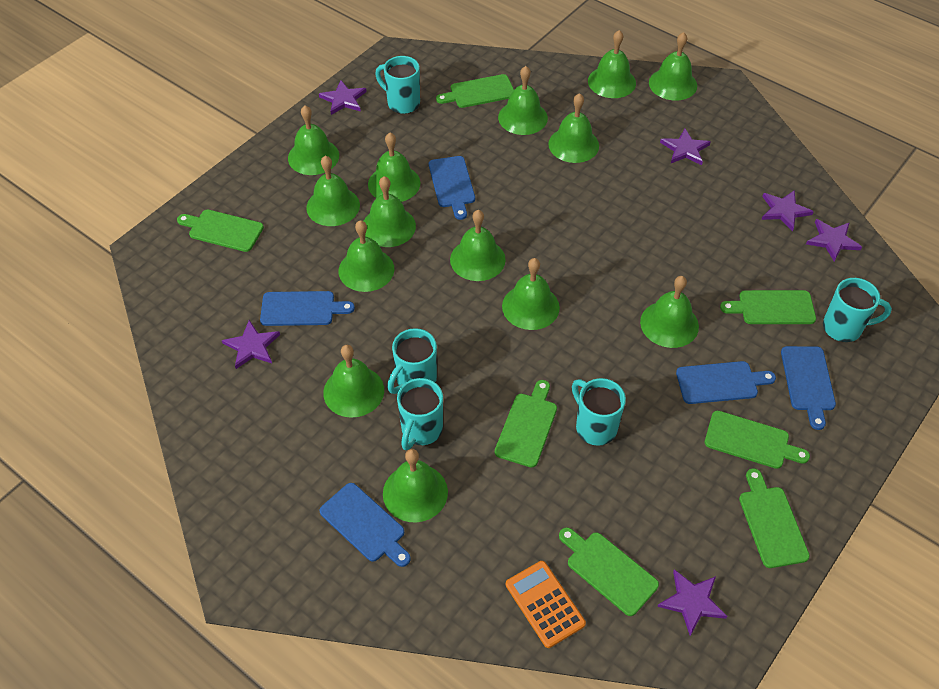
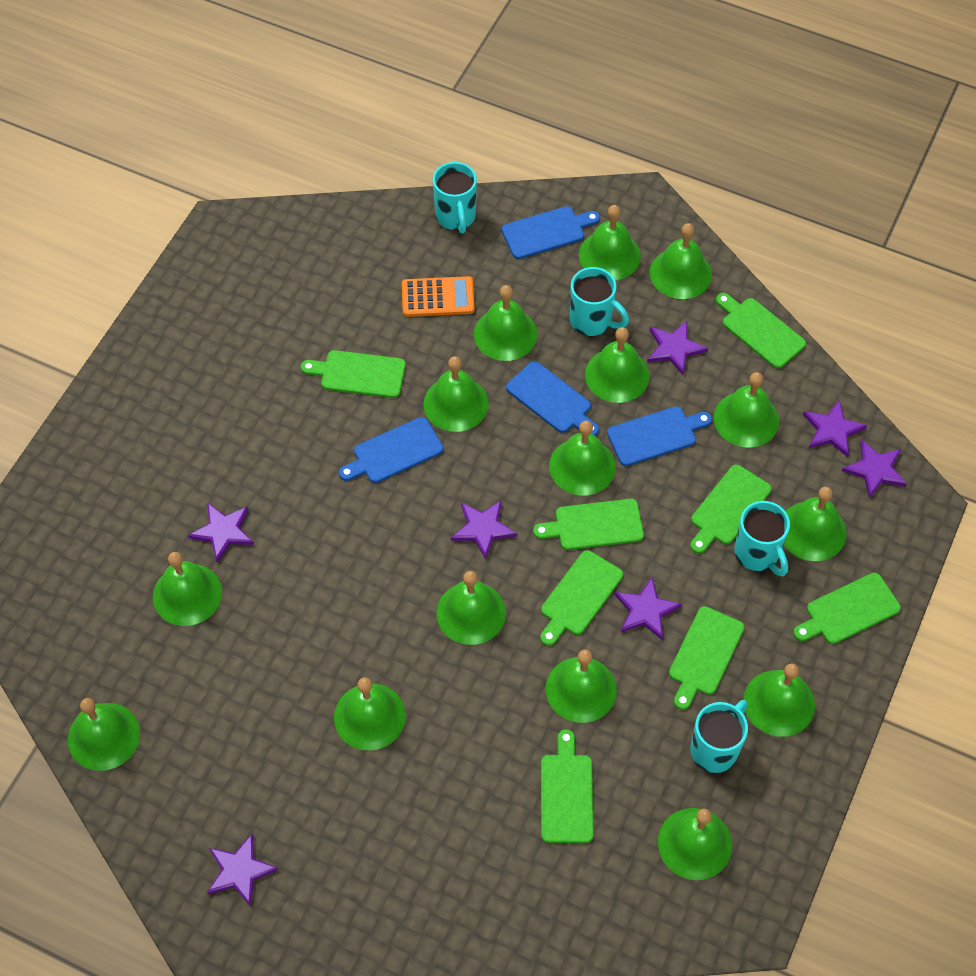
blue cutting board: 5 -> 4
green bell: 14 -> 15
green cutting board: 7 -> 8
purple star: 6 -> 7
turquoise mug: 5 -> 4

